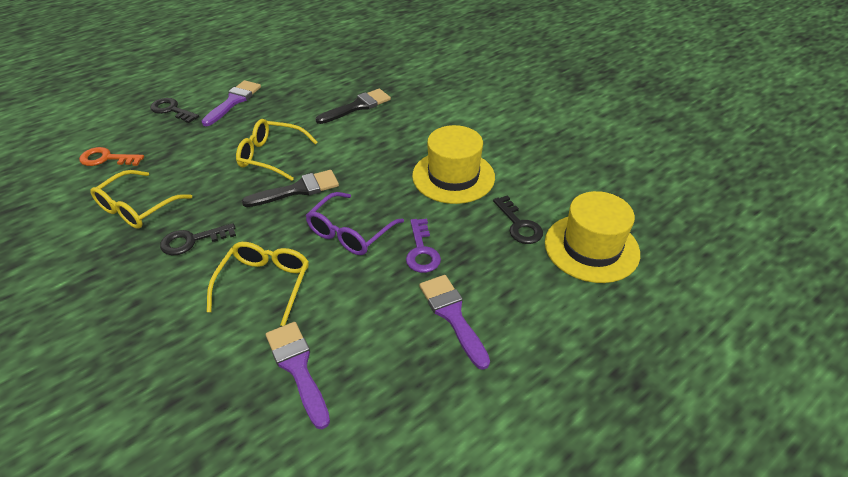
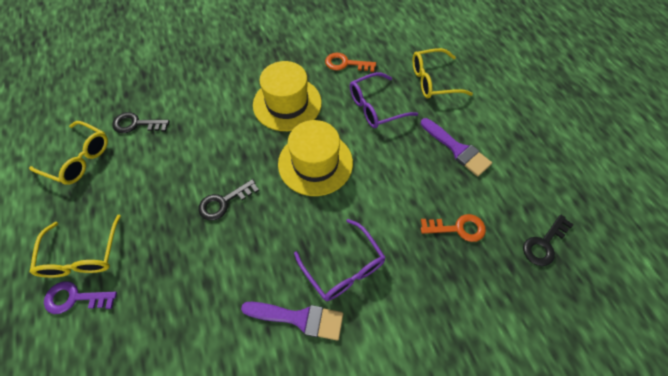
black brush: 2 -> 0
orange key: 1 -> 2
purple brush: 3 -> 2
purple glasses: 1 -> 2

